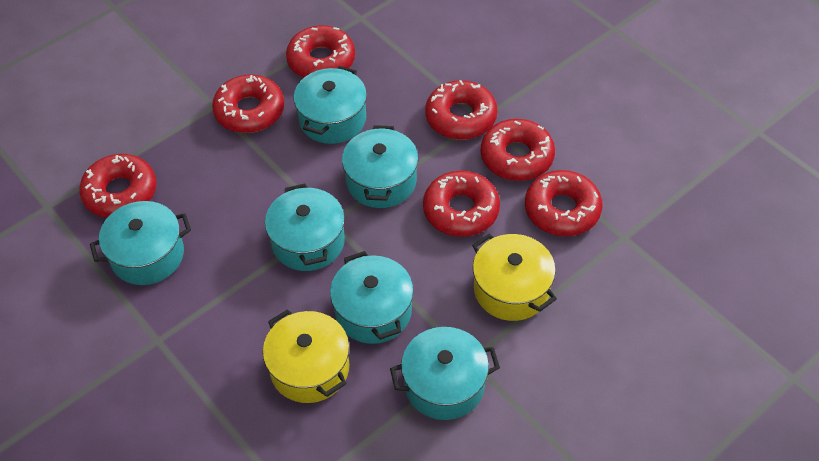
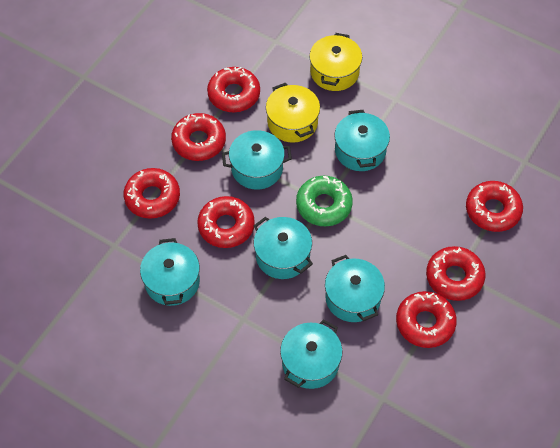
green donut: 0 -> 1

